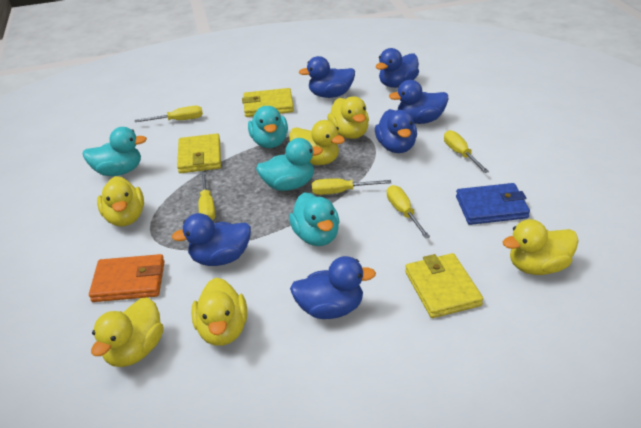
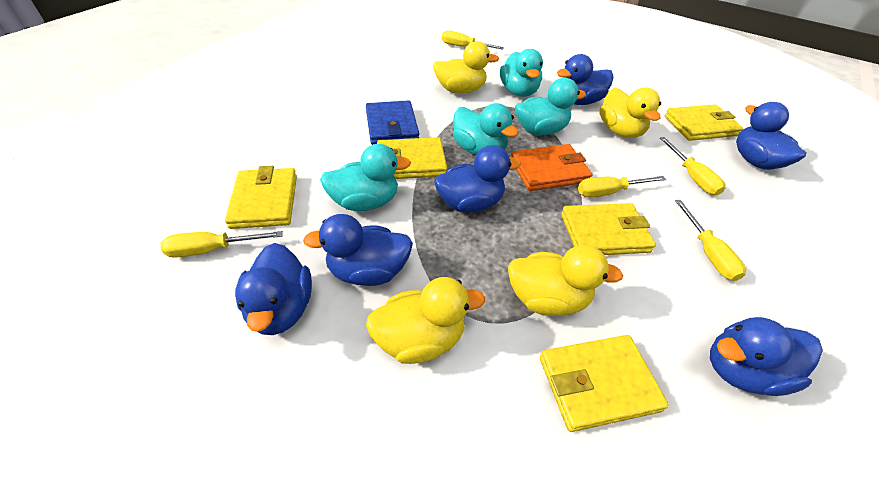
yellow duck: 6 -> 4
yellow wallet: 3 -> 5

